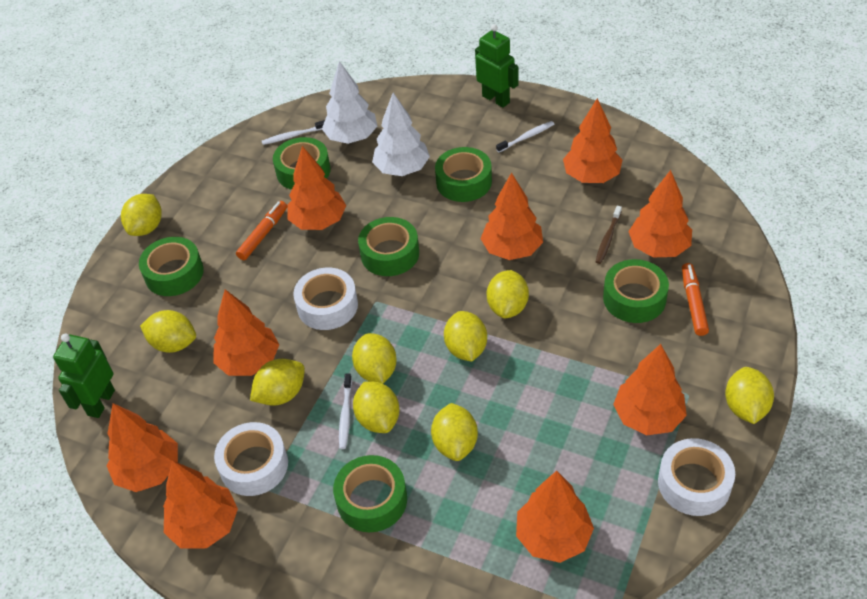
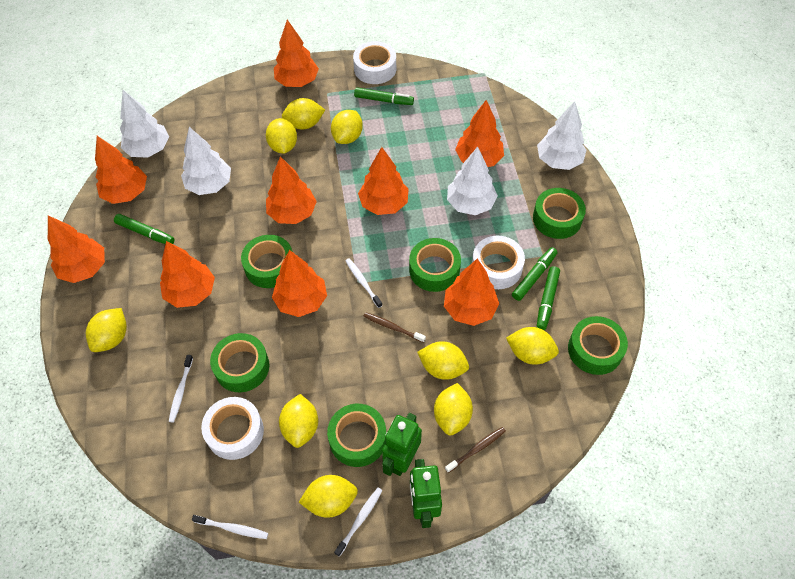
brown toothbrush: 1 -> 2
green marker: 0 -> 4
orange marker: 2 -> 0
white toothbrush: 3 -> 4
white tree: 2 -> 4

